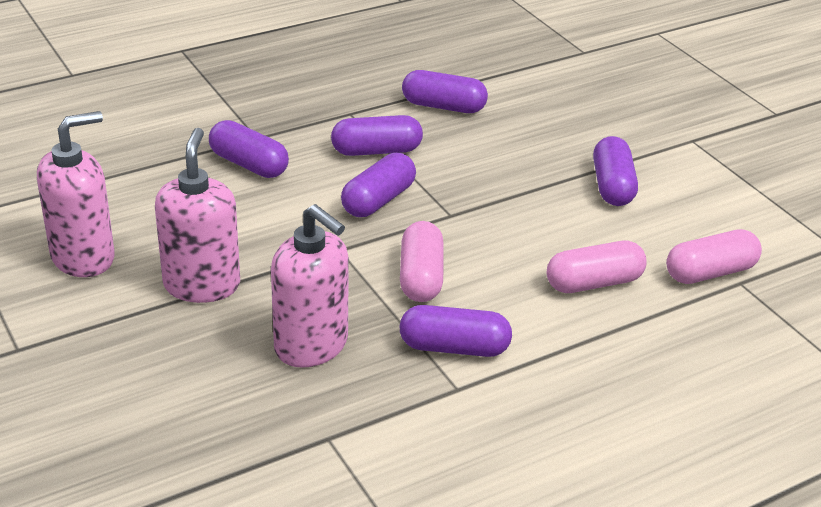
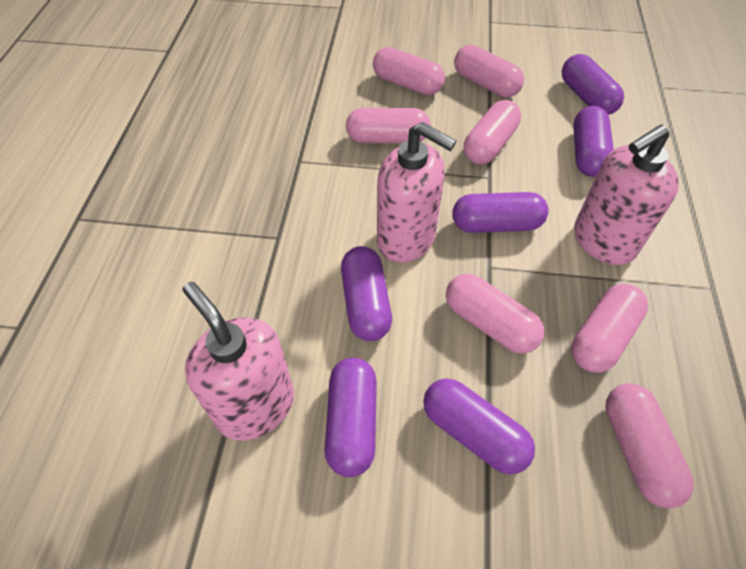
pink capsule: 3 -> 7

